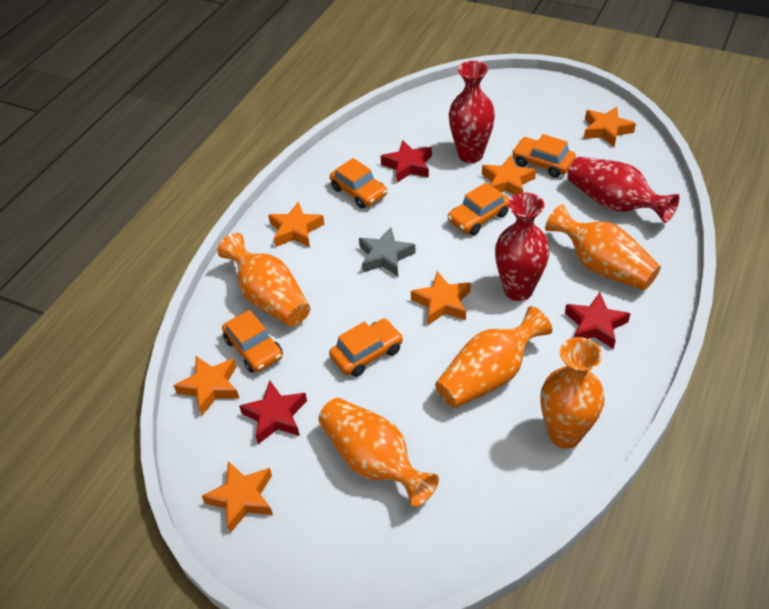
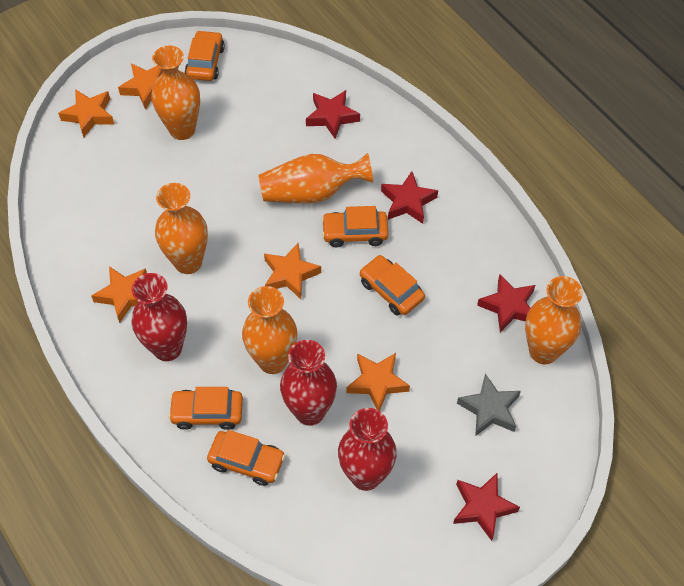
orange star: 6 -> 5
red star: 3 -> 4

